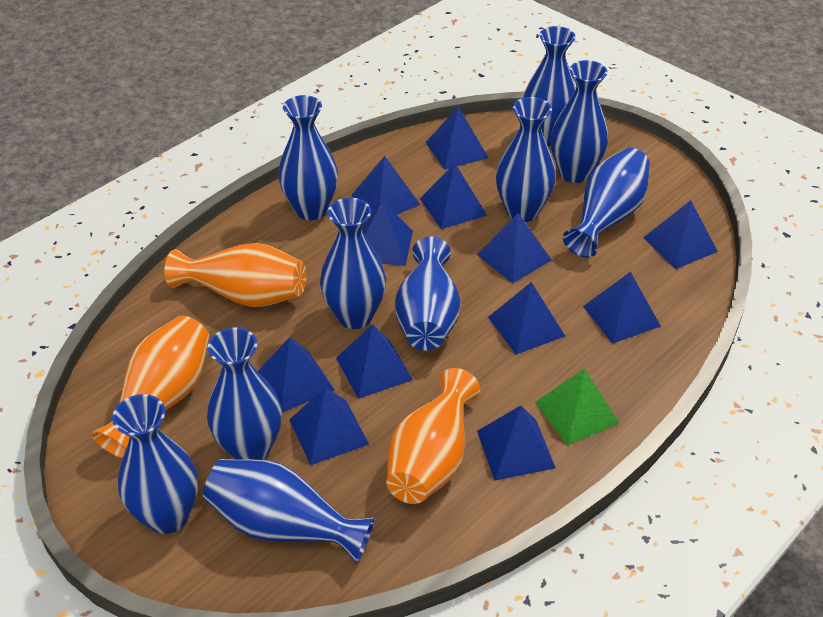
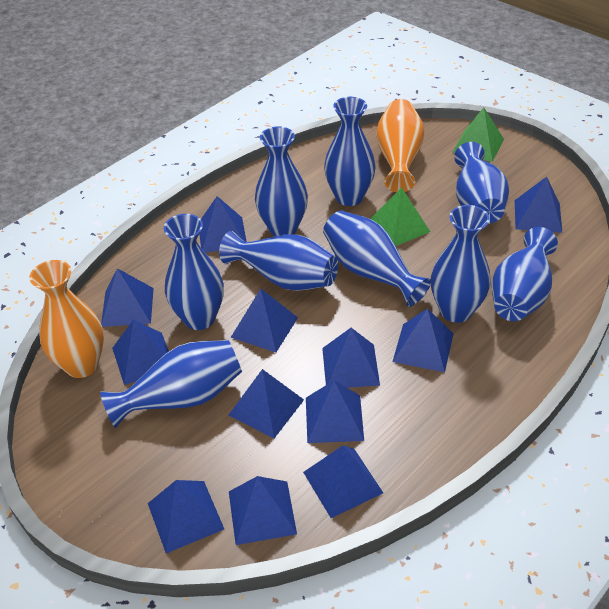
blue vase: 10 -> 9
green pyramid: 1 -> 2
orange vase: 3 -> 2

